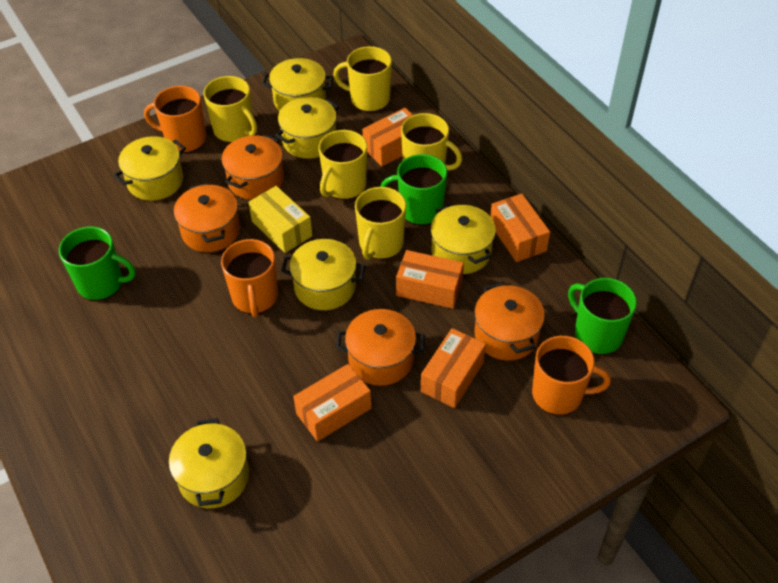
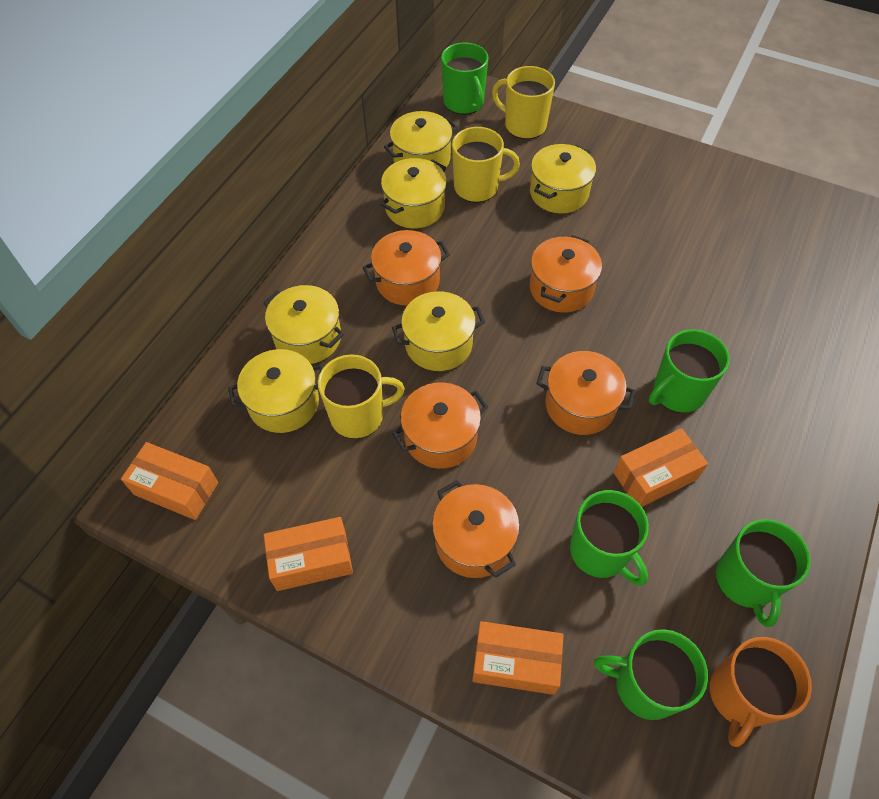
green mug: 3 -> 5
orange box: 5 -> 4
orange mug: 3 -> 1
orange pot: 4 -> 5
yellow box: 1 -> 0
yellow mug: 5 -> 3

